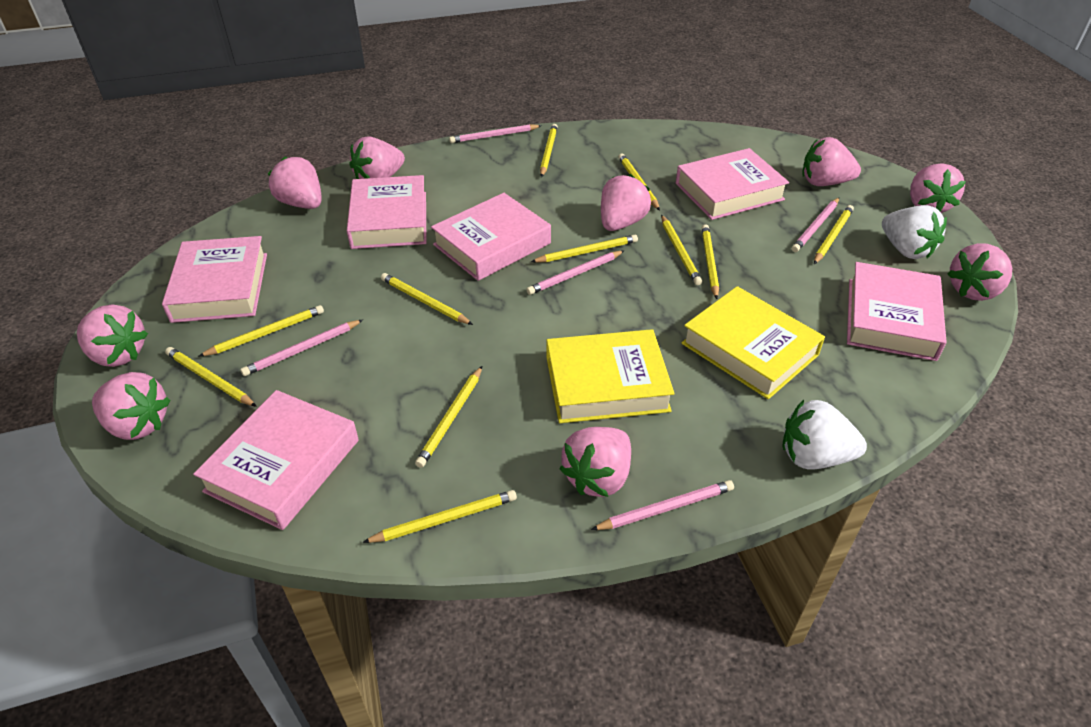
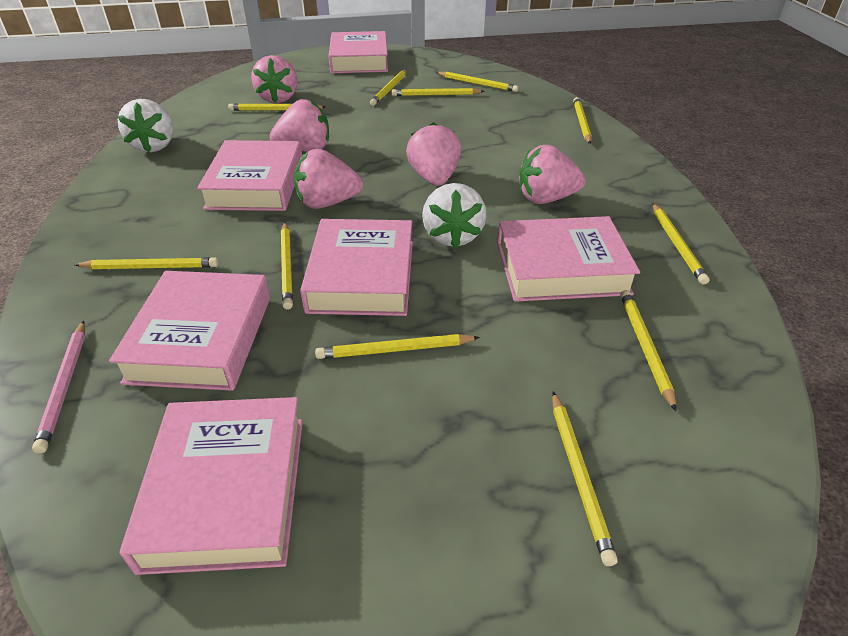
pink pencil: 5 -> 1
pink strawberry: 9 -> 5
yellow book: 2 -> 0

